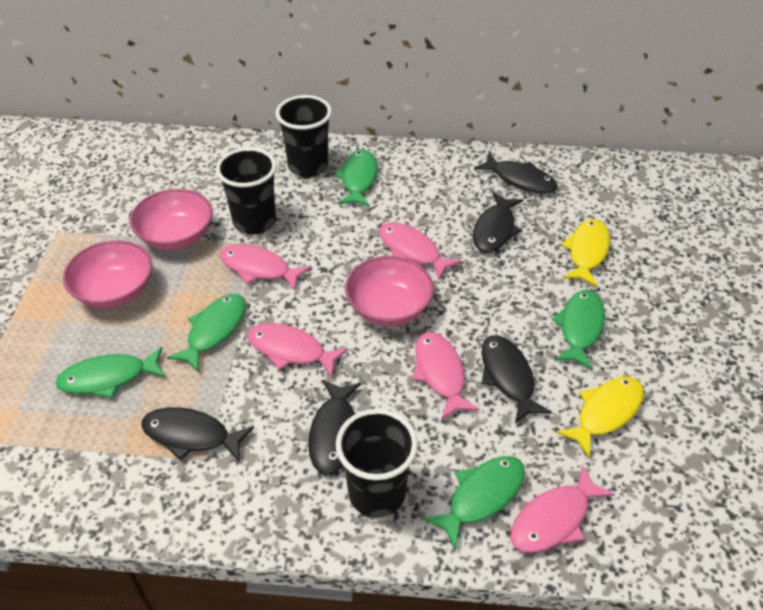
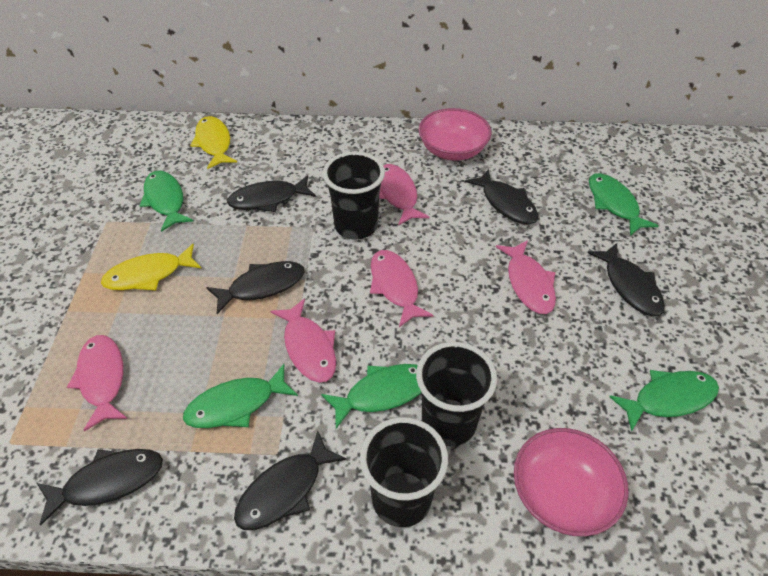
black fish: 5 -> 6
pink bowl: 3 -> 2

